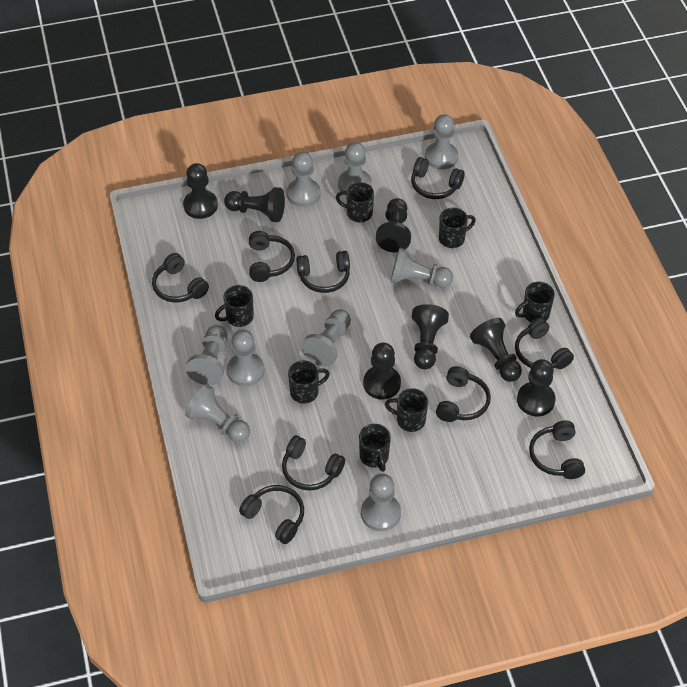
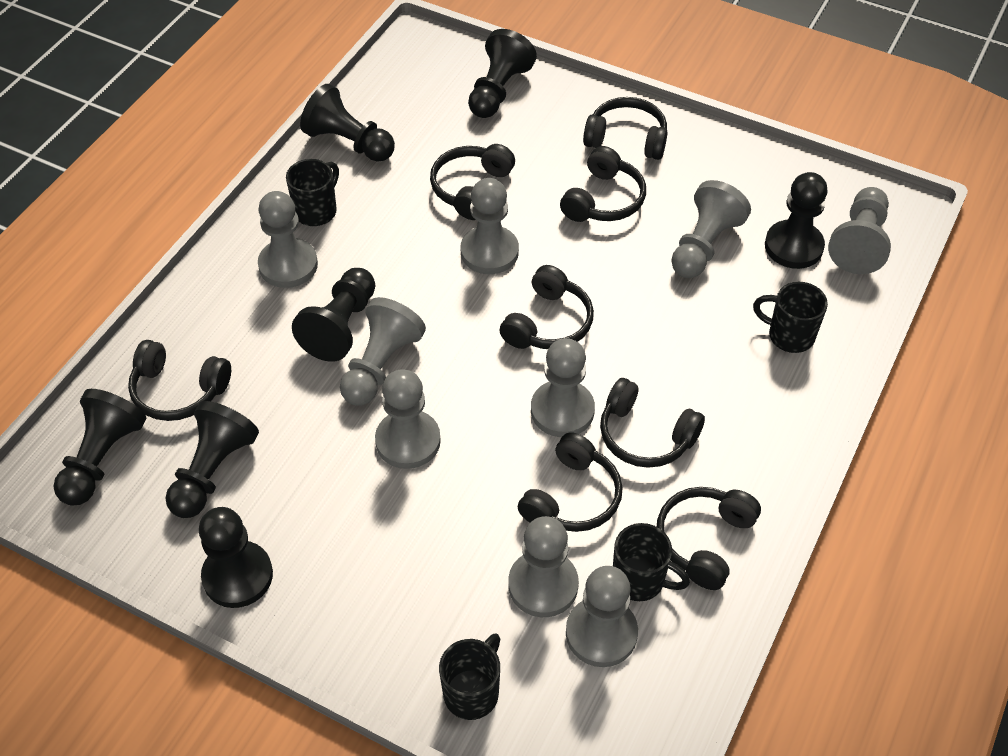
black headphones: 9 -> 8
black mug: 7 -> 4

